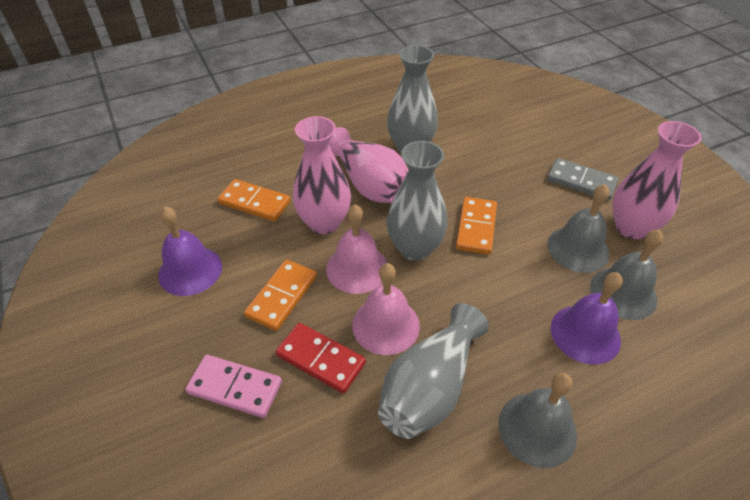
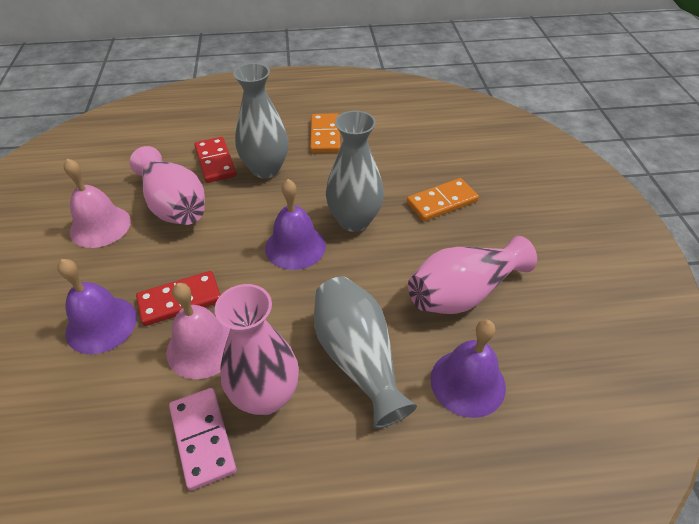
grey bell: 3 -> 0
grey domino: 1 -> 0
orange domino: 3 -> 2
purple bell: 2 -> 3
red domino: 1 -> 2

